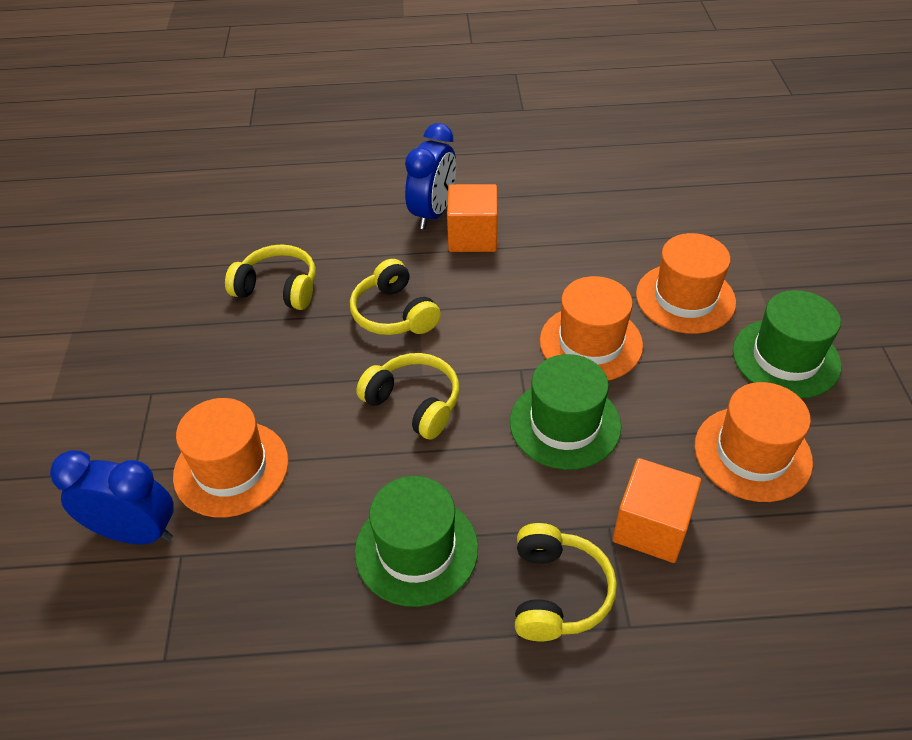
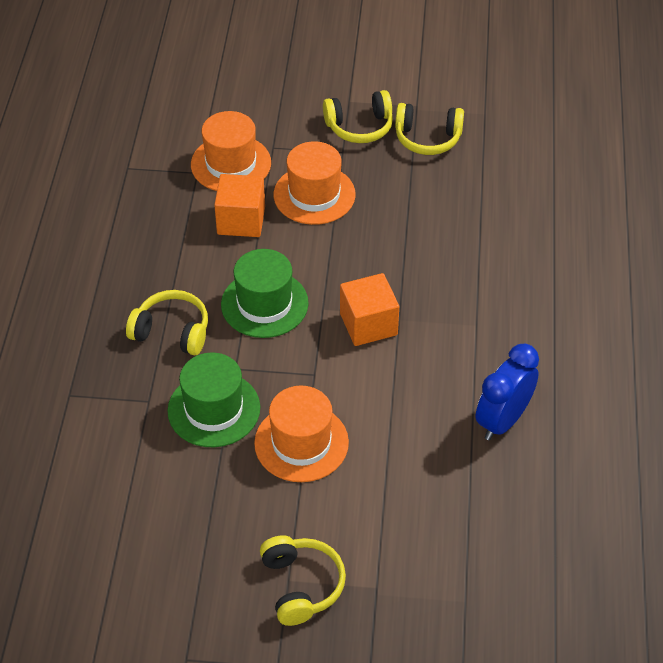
blue clock: 2 -> 1
green hat: 3 -> 2
orange hat: 4 -> 3

